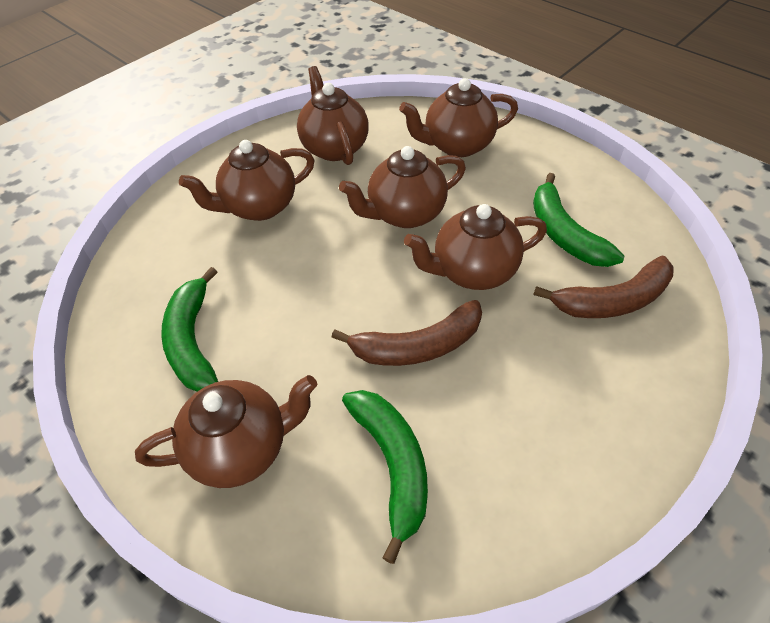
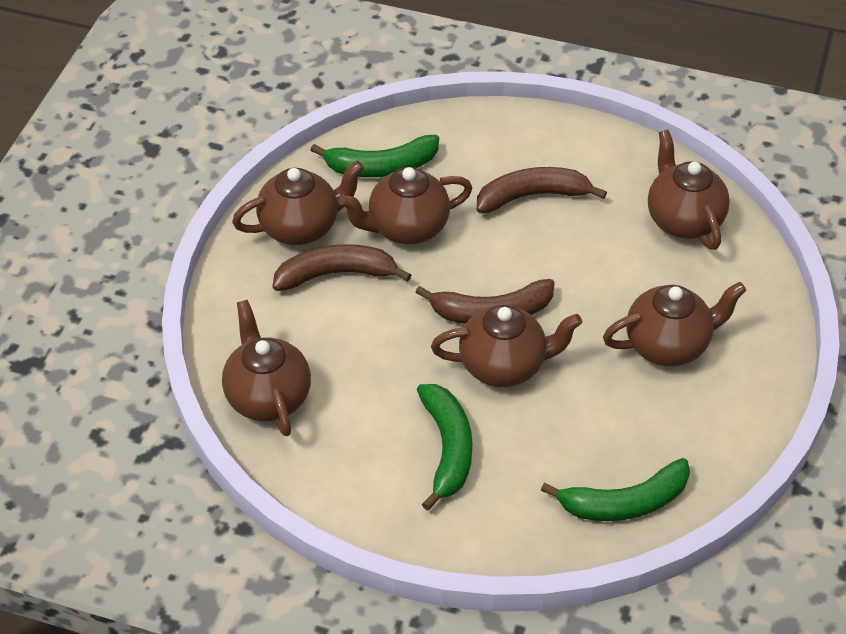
brown banana: 2 -> 3

